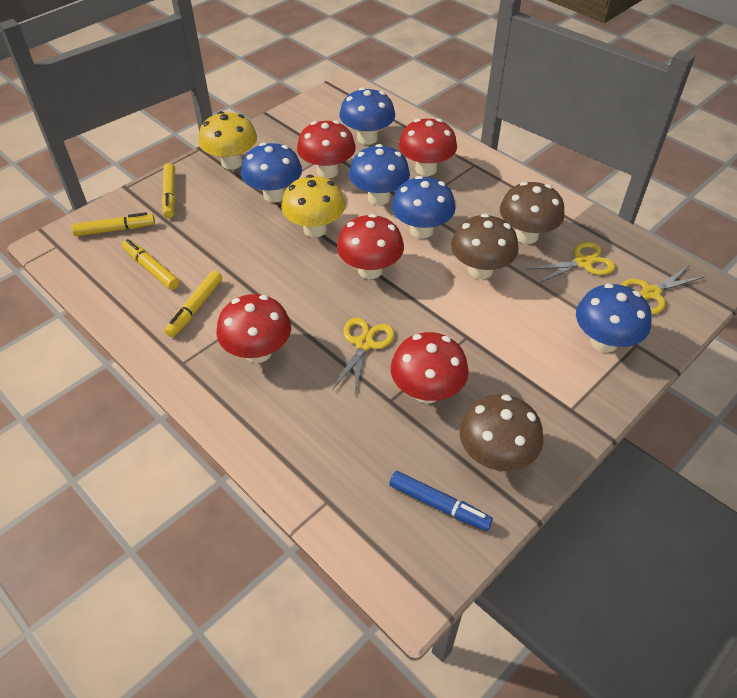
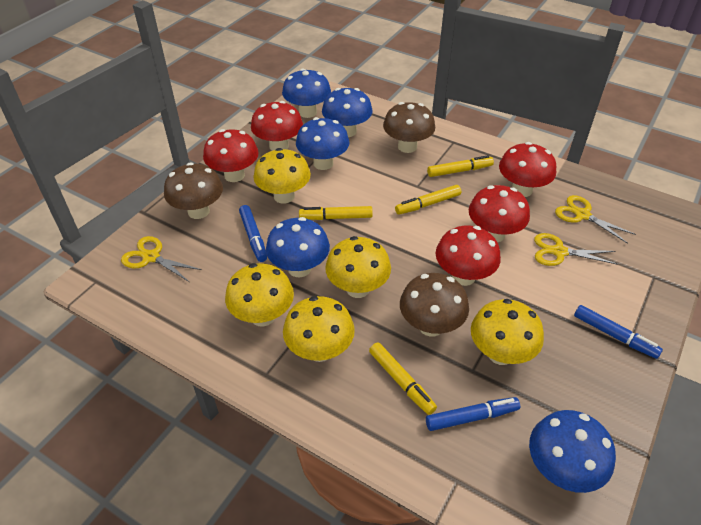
blue marker: 1 -> 3
yellow mushroom: 2 -> 5

